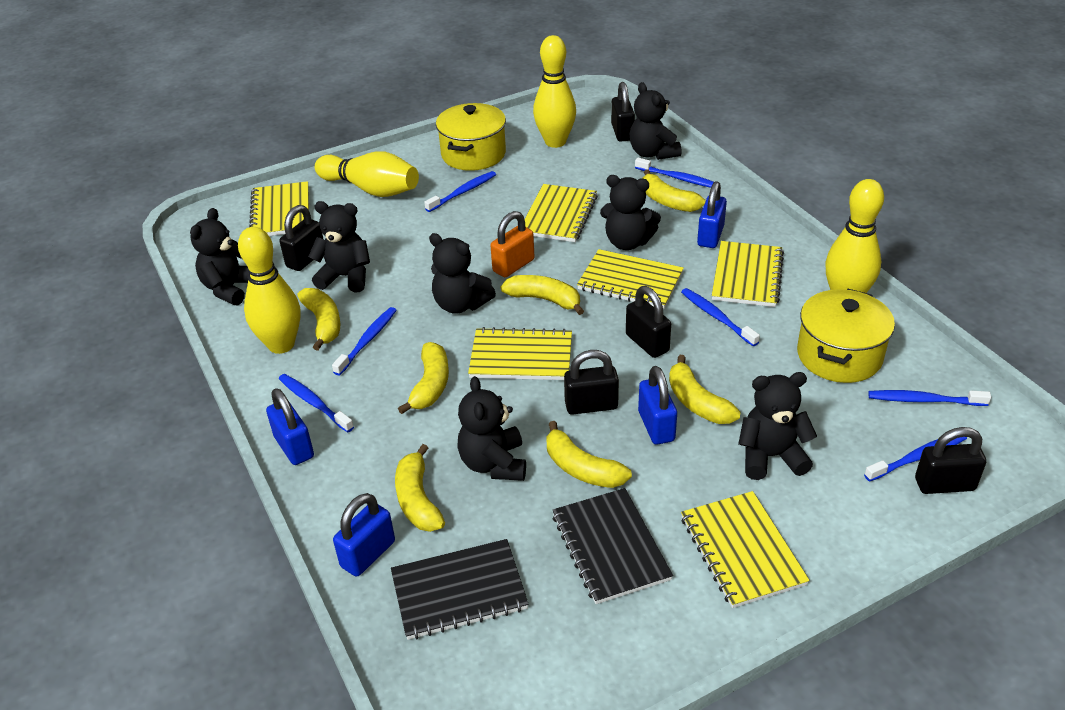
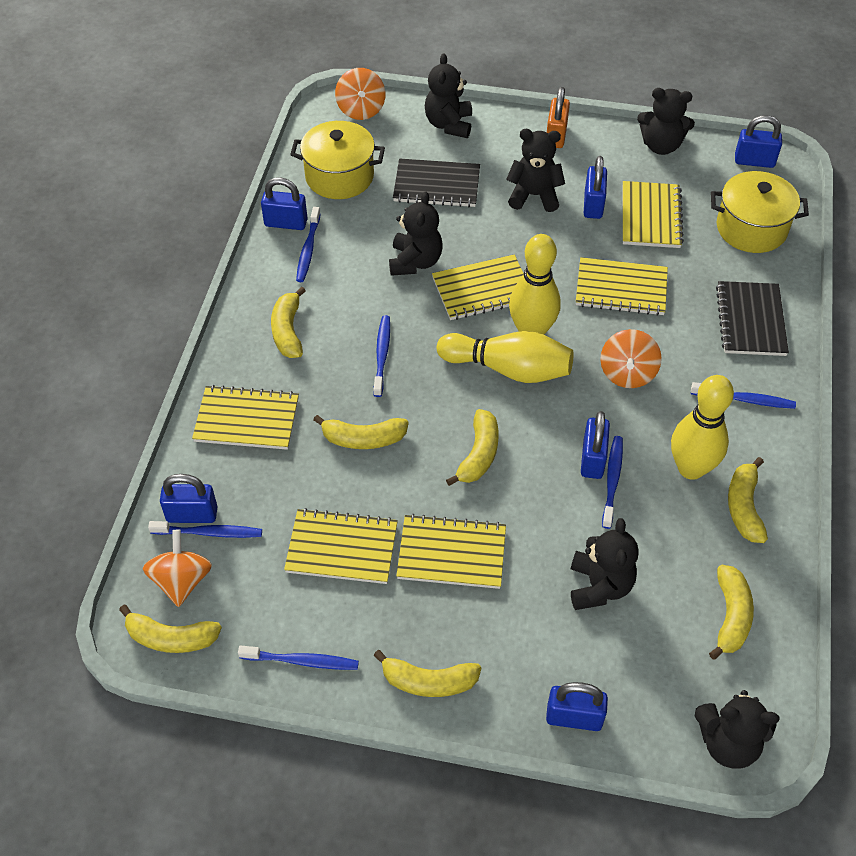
black padlock: 5 -> 0
black teddy bear: 7 -> 6
blue padlock: 4 -> 6
blue toothbrush: 7 -> 6
orange spinning top: 0 -> 3
yellow bowling pin: 4 -> 3

